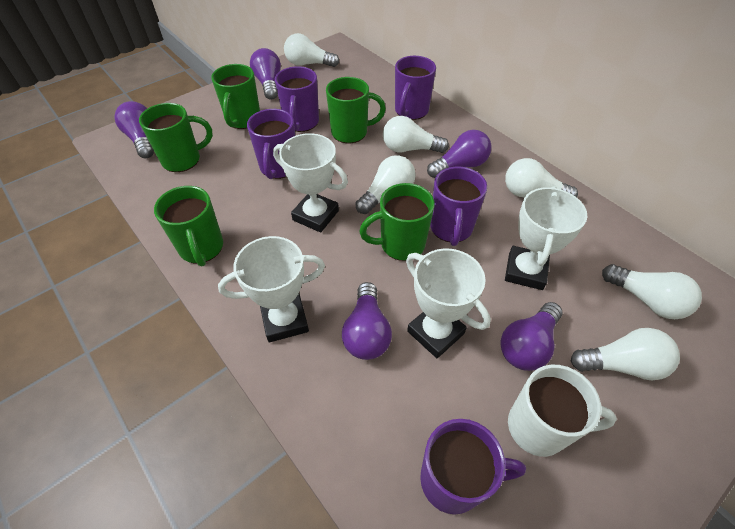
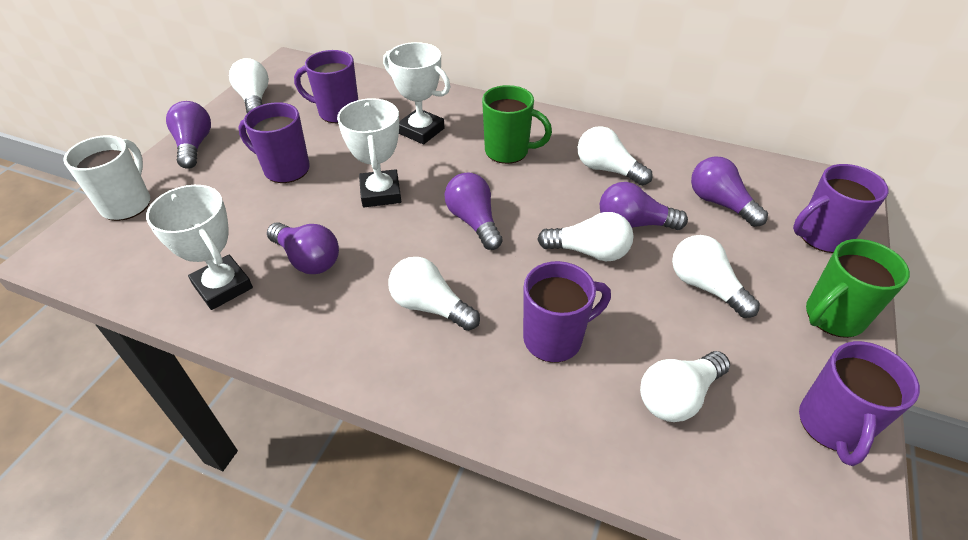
green mug: 5 -> 2
white trophy: 4 -> 3

